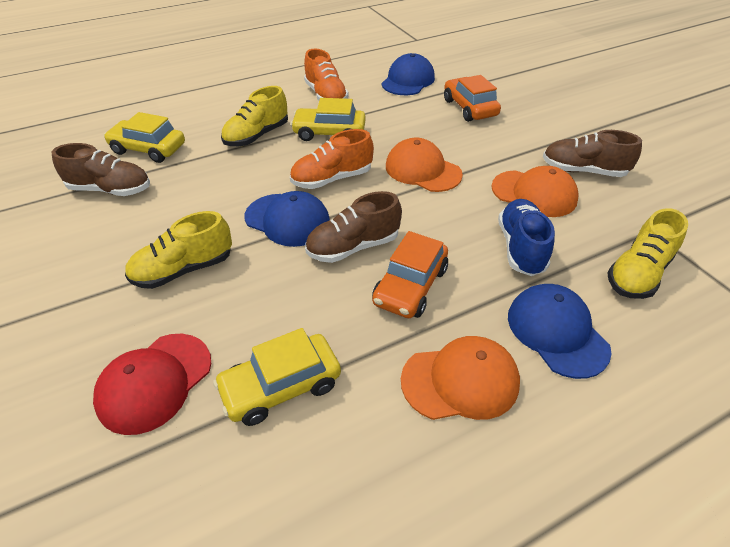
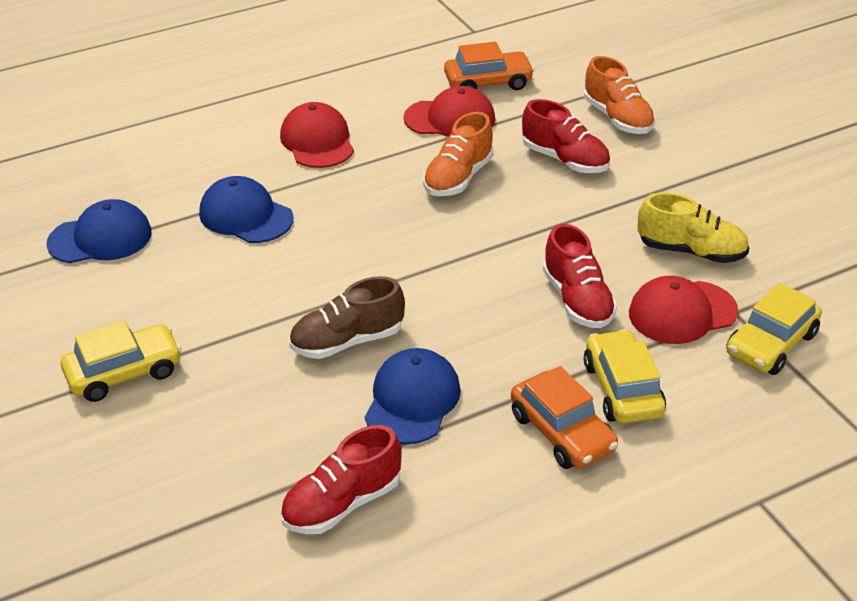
blue shoe: 1 -> 0
brown shoe: 3 -> 1
orange cap: 3 -> 0
red cap: 1 -> 3
red shoe: 0 -> 3
yellow shoe: 3 -> 1

